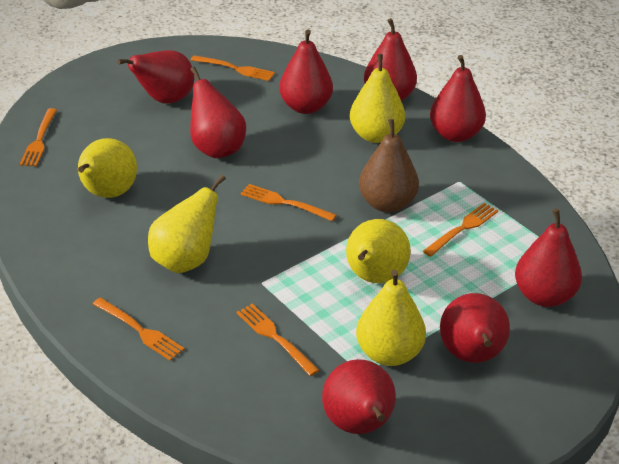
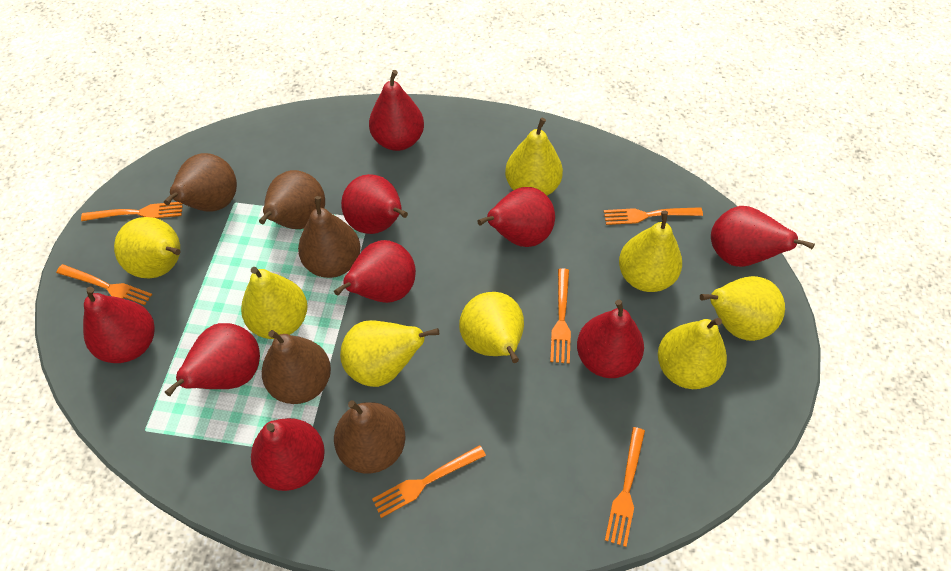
brown pear: 1 -> 5
red pear: 8 -> 9
yellow pear: 5 -> 8

